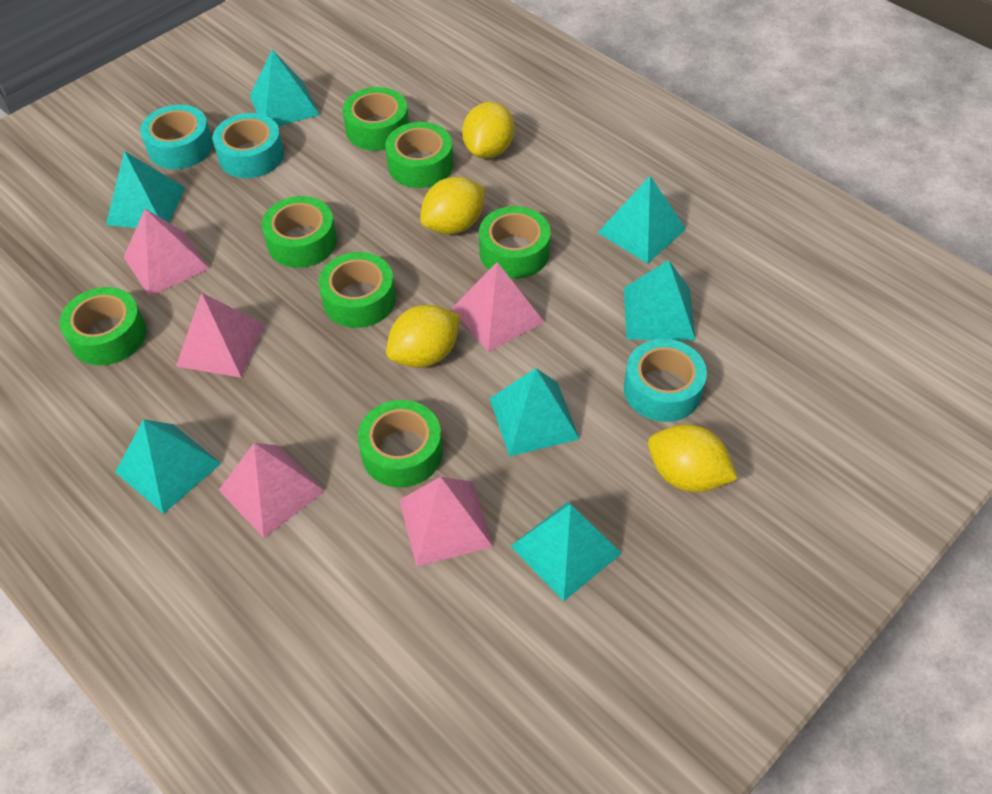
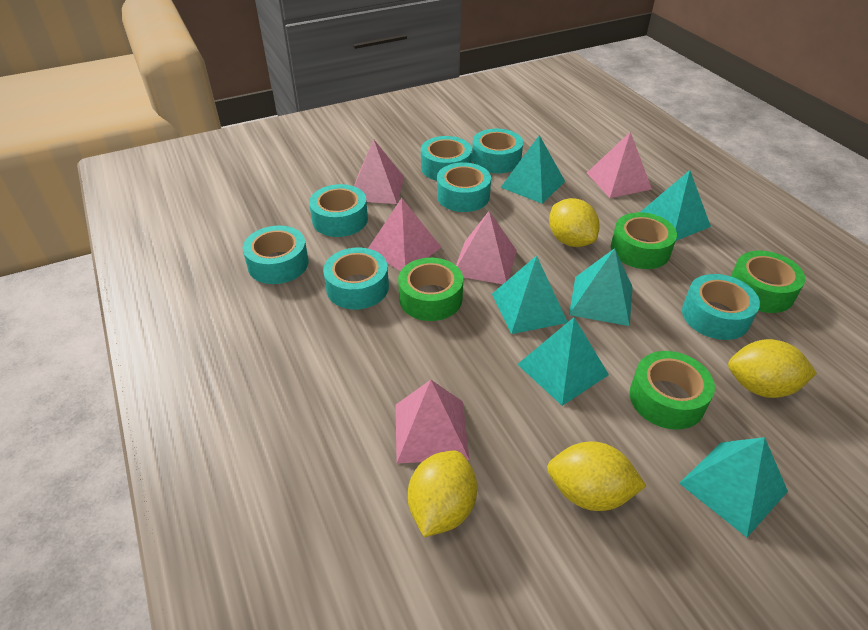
green tape: 7 -> 4
turquoise pyramid: 7 -> 6
turquoise tape: 3 -> 7

